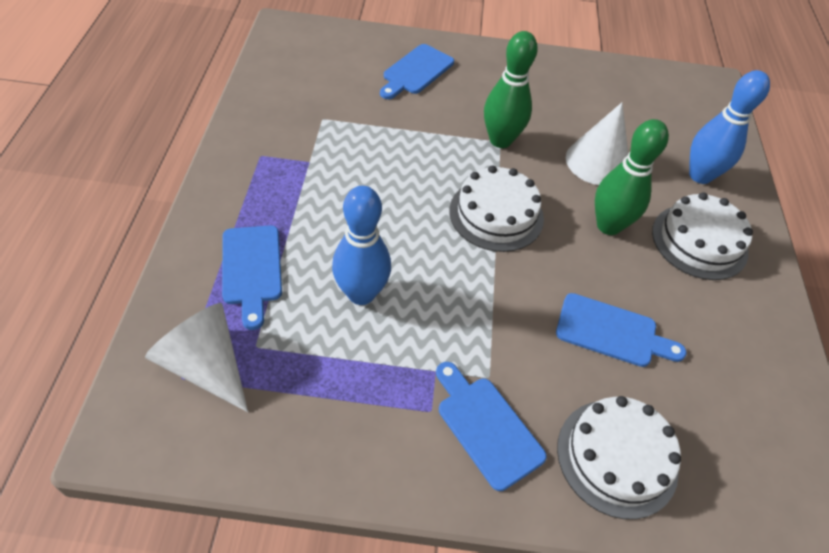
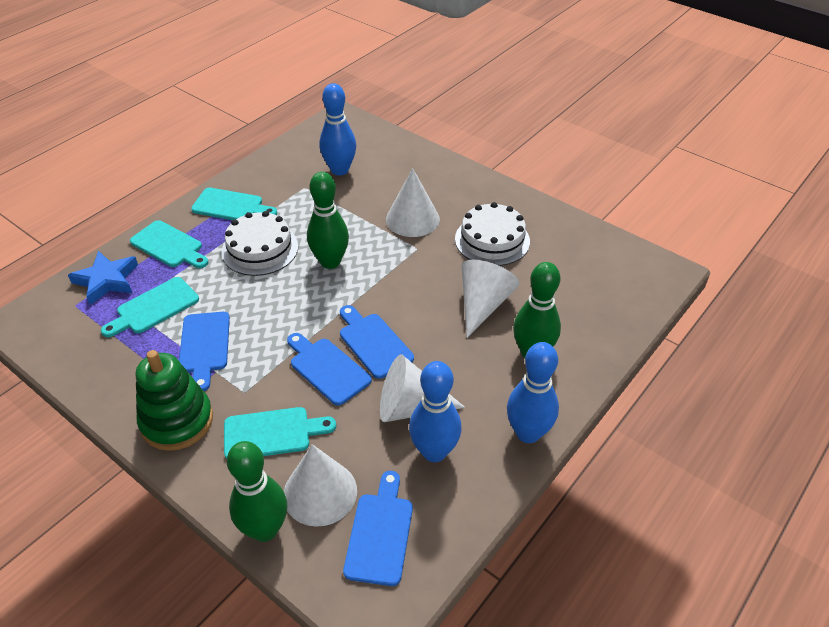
blue bowling pin: 2 -> 3
blue star: 0 -> 1
green bowling pin: 2 -> 3
green stacking toy: 0 -> 1
turquoise cutting board: 0 -> 4
white cake: 3 -> 2
white cone: 2 -> 4

